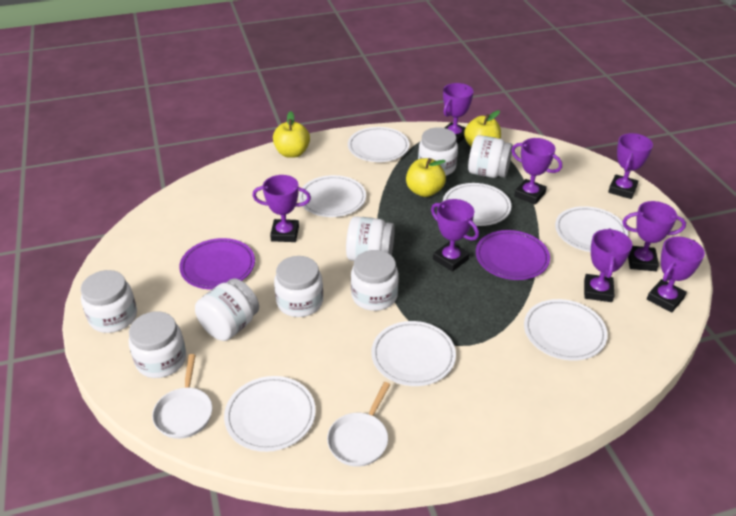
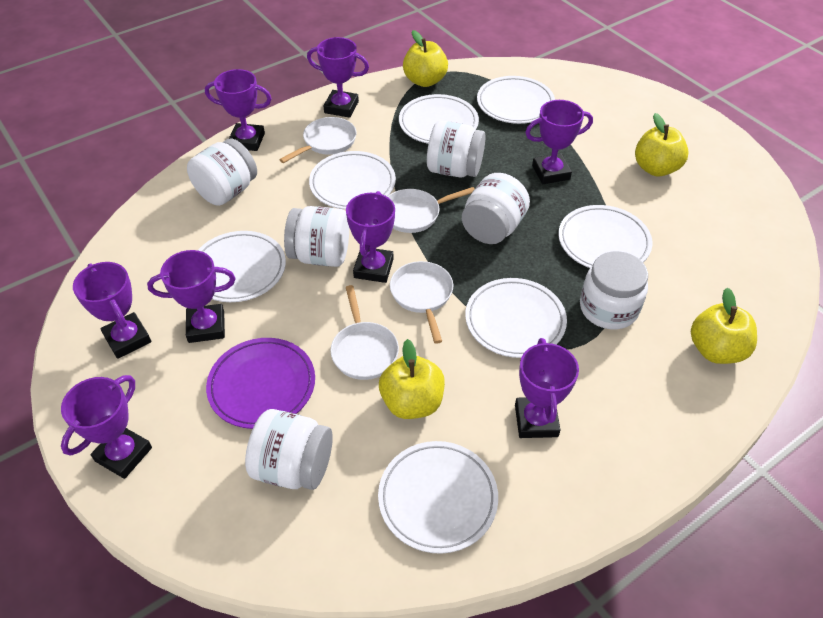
purple plate: 2 -> 1
white jar: 8 -> 6
white pan: 2 -> 4
yellow apple: 3 -> 4

